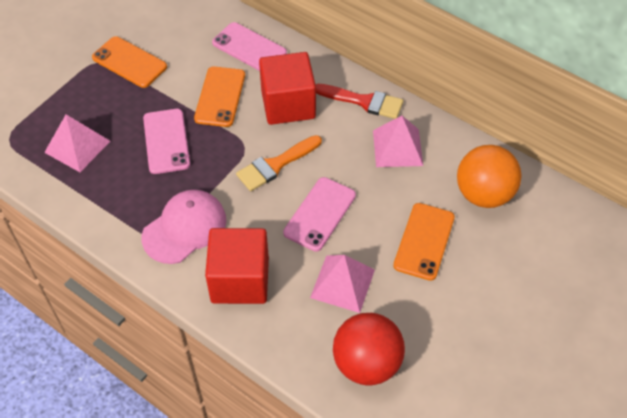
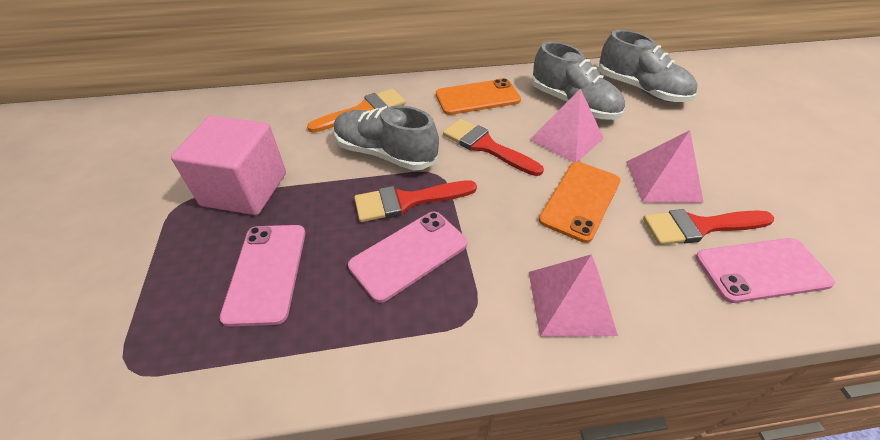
grey shoe: 0 -> 3
orange ball: 1 -> 0
orange phone: 3 -> 2
pink cap: 1 -> 0
pink cube: 0 -> 1
red ball: 1 -> 0
red brush: 1 -> 3
red cube: 2 -> 0

